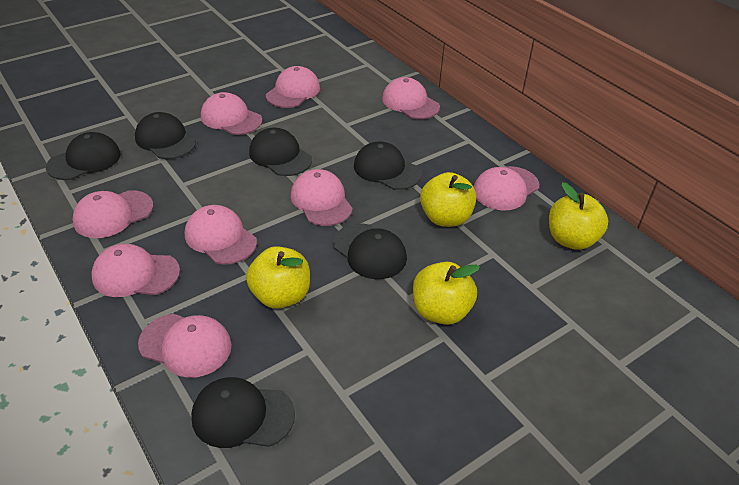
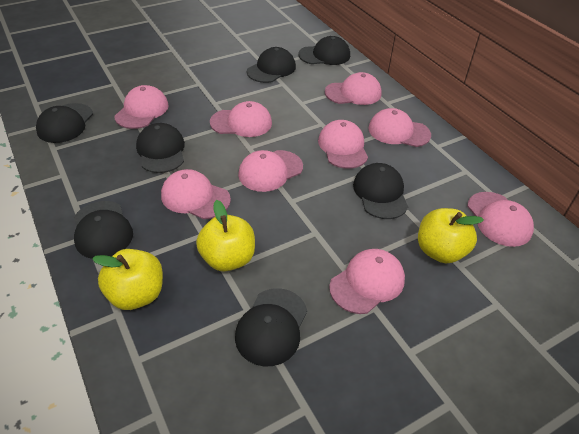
black cap: 6 -> 7
yellow apple: 4 -> 3

